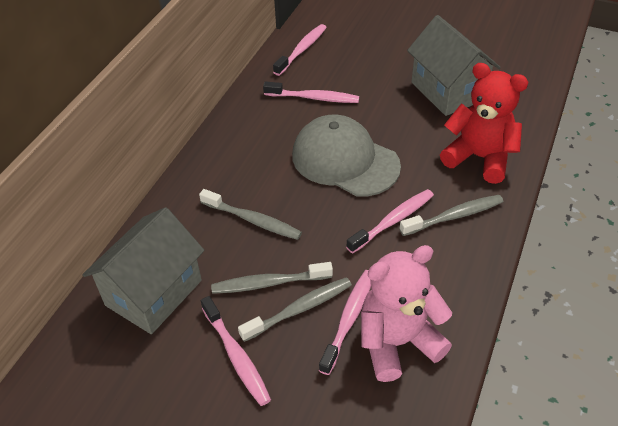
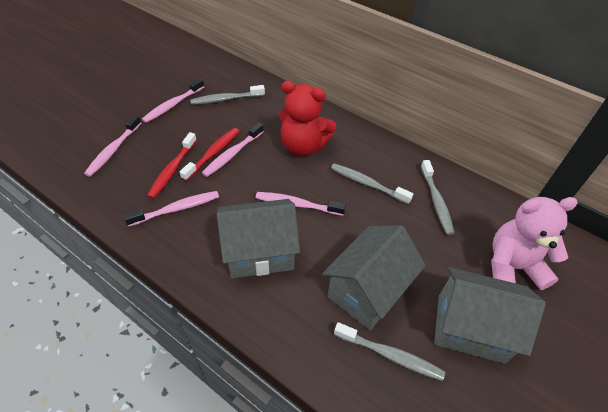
grey cap: 1 -> 0
grey house: 2 -> 3
red toothbrush: 0 -> 2

